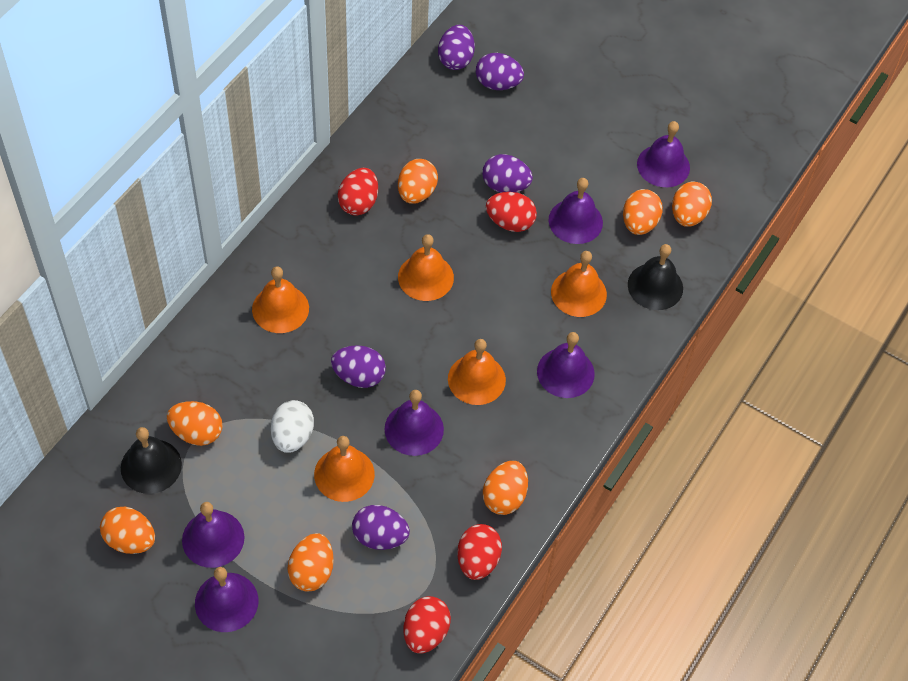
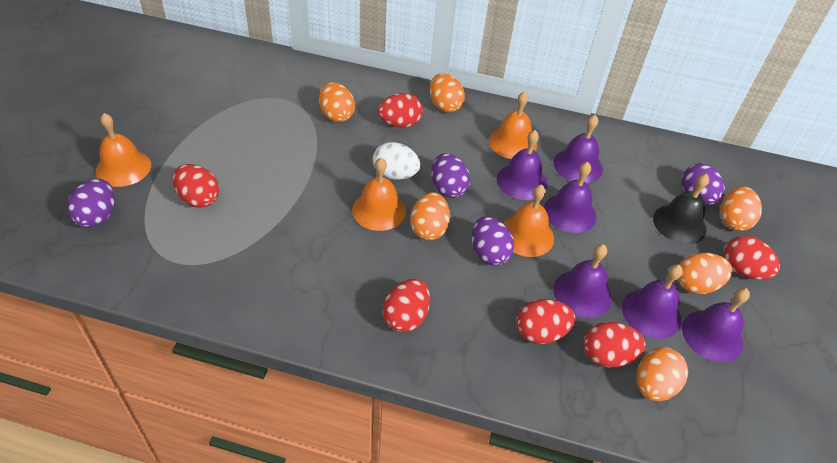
black bell: 2 -> 1
orange bell: 5 -> 4
orange egg: 7 -> 6
purple egg: 5 -> 4
red egg: 4 -> 6

